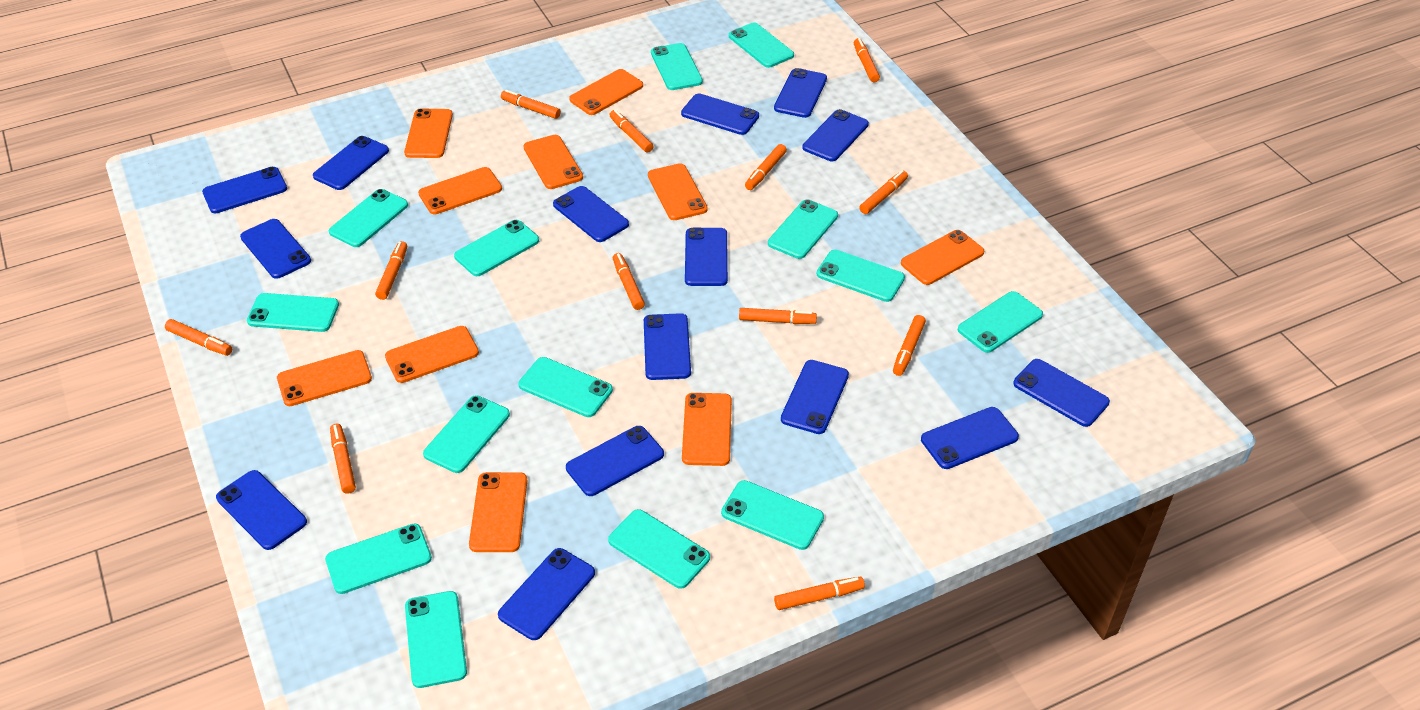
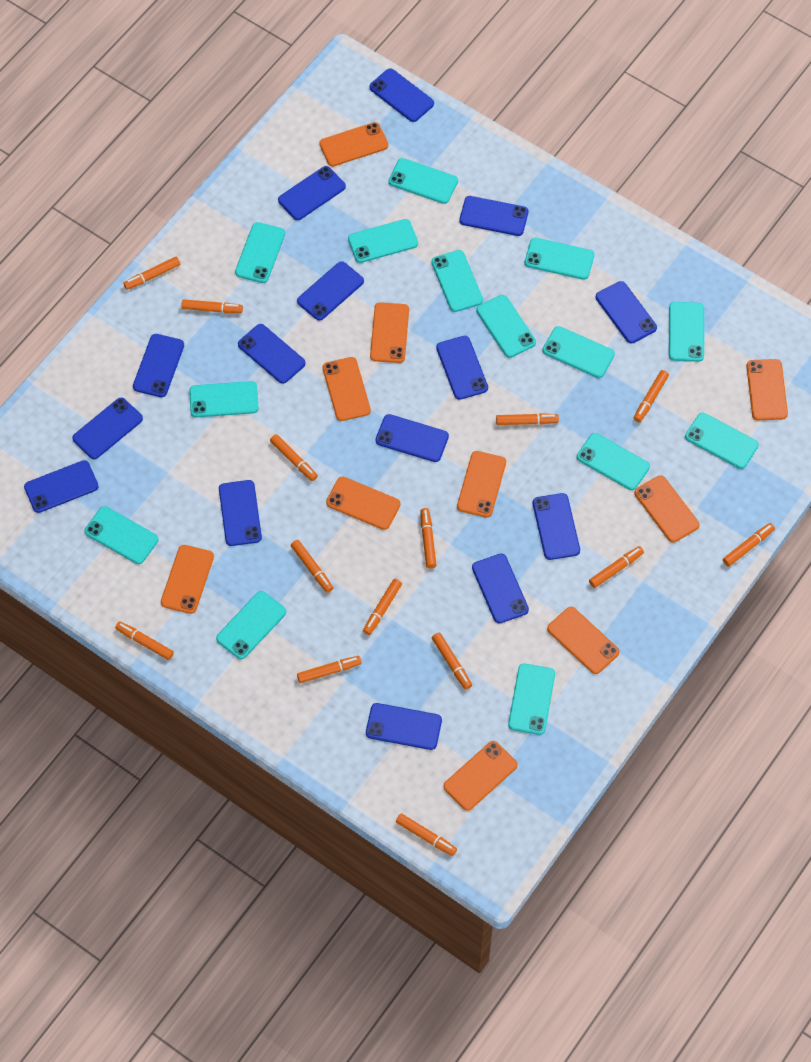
orange marker: 12 -> 14

